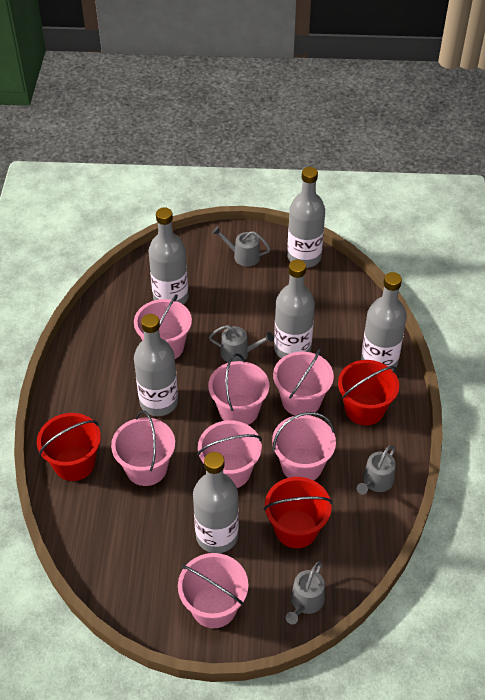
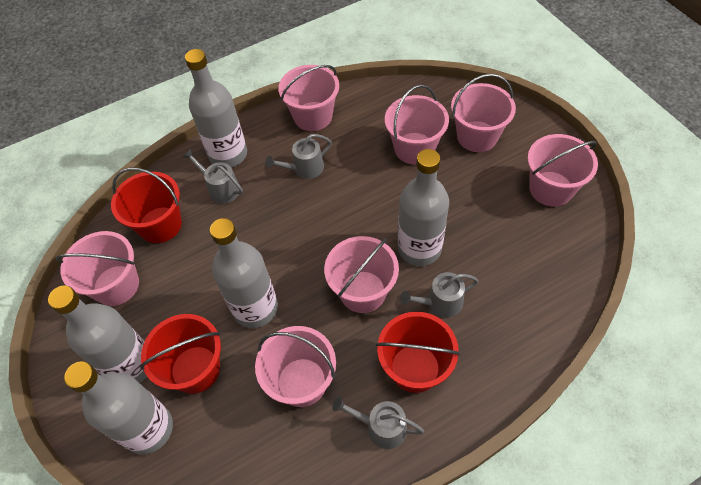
grey bottle: 6 -> 5

